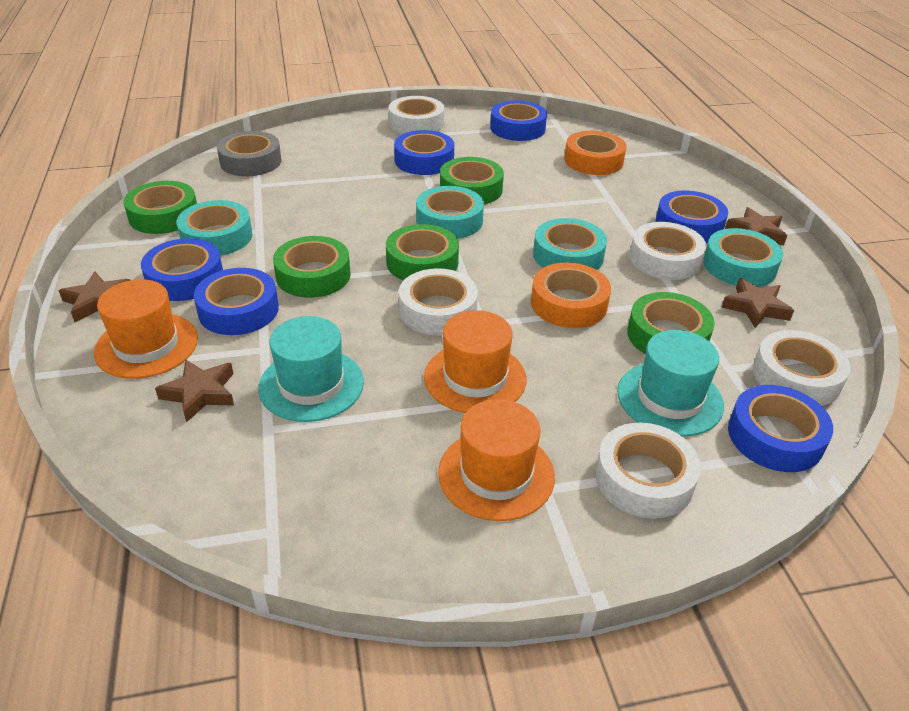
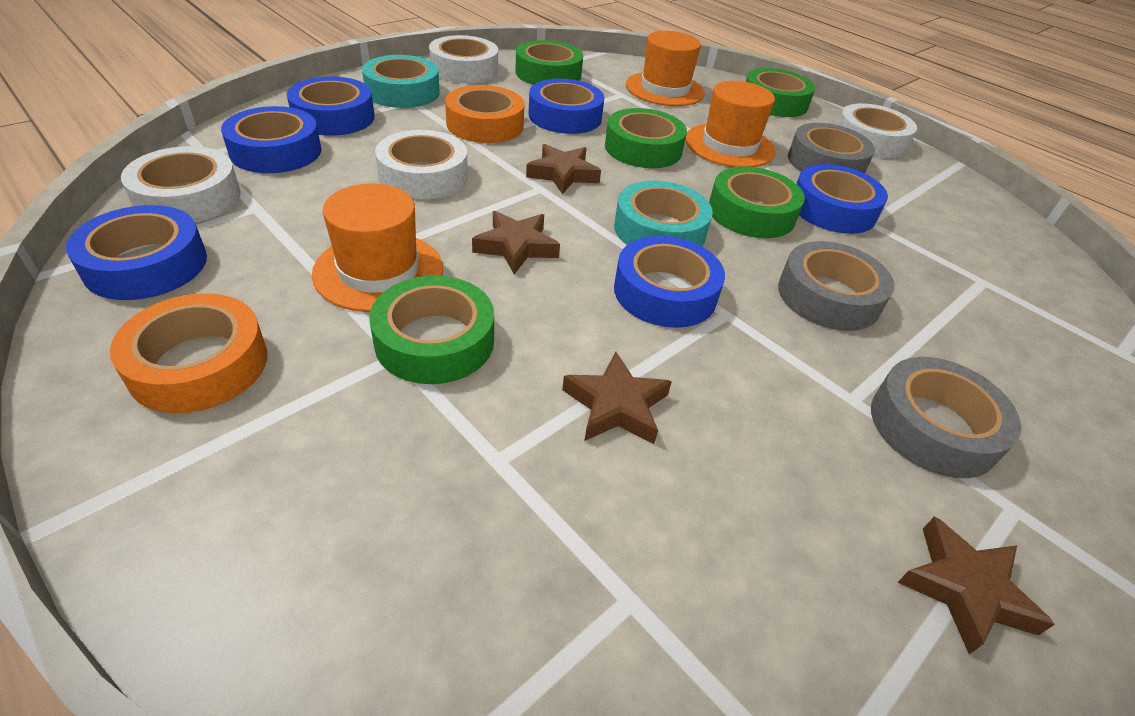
grey tape: 1 -> 3
turquoise hat: 2 -> 0
turquoise tape: 4 -> 2
white tape: 5 -> 4

